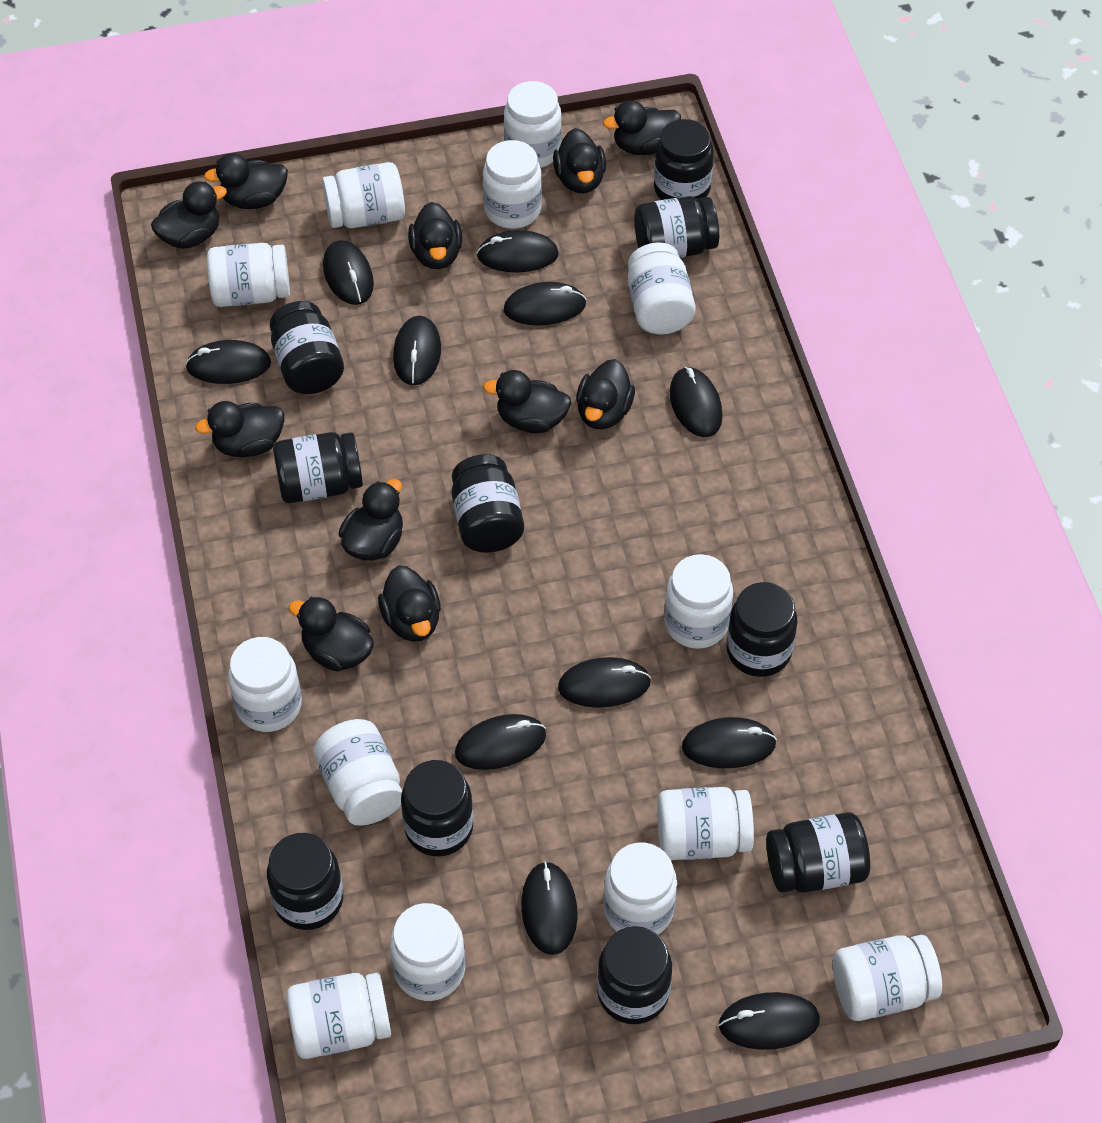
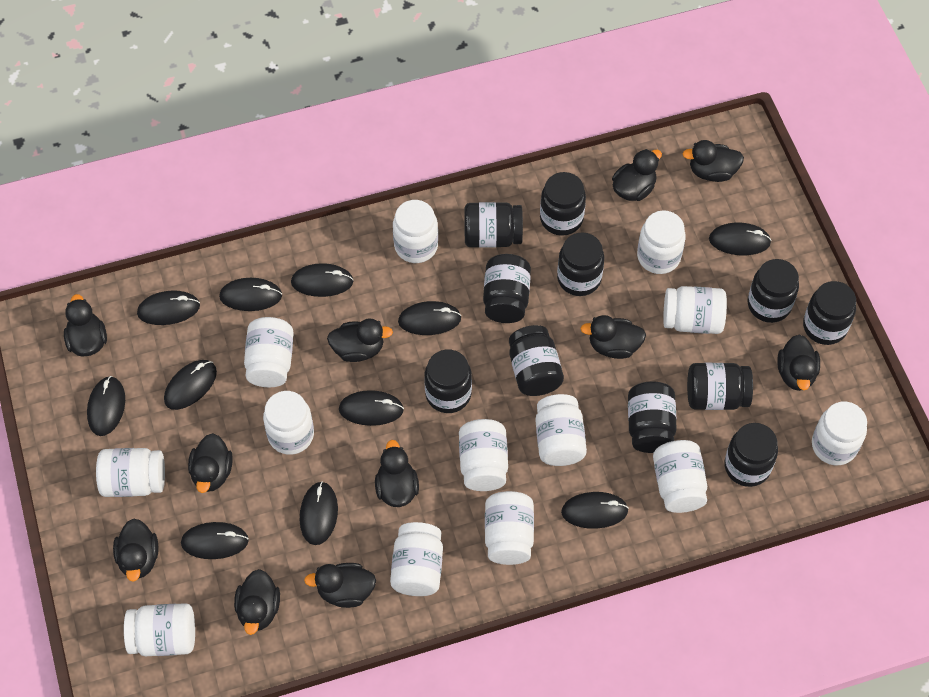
black jar: 10 -> 11

